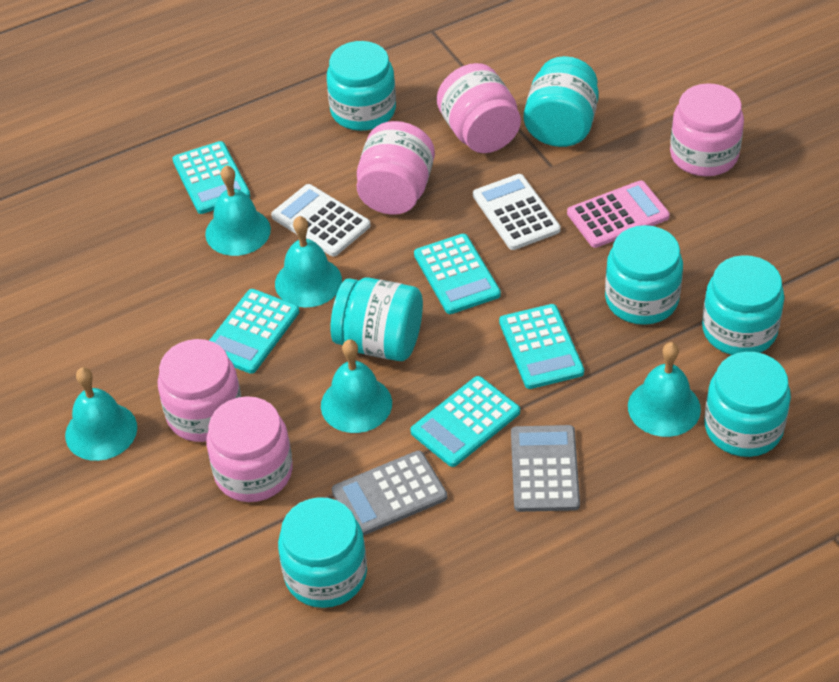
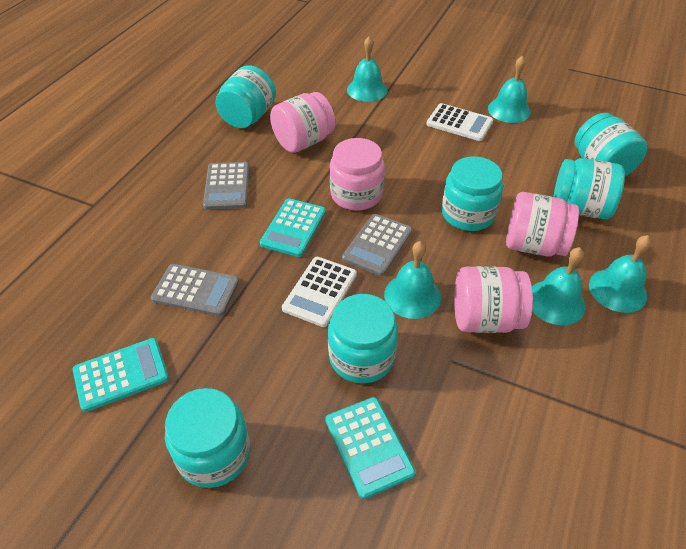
grey calculator: 2 -> 3
pink calculator: 1 -> 0
pink jar: 5 -> 4
turquoise calculator: 5 -> 3
turquoise jar: 7 -> 6

